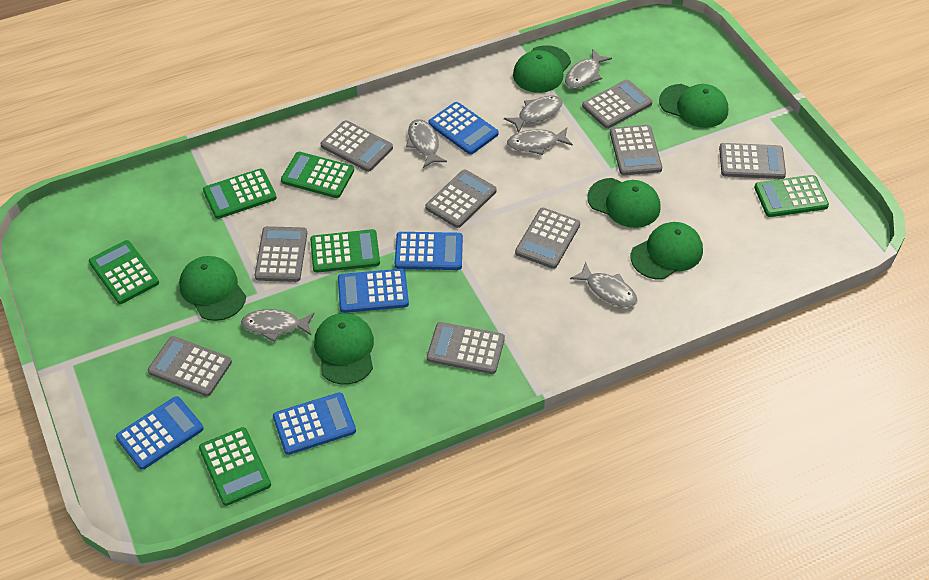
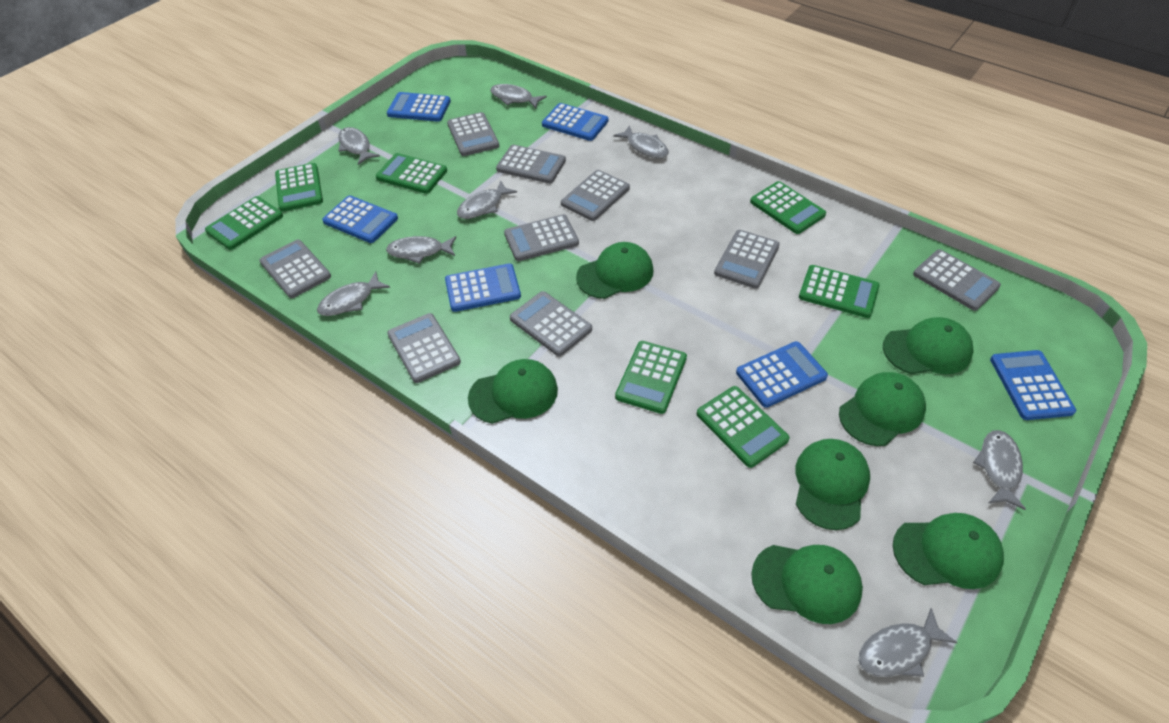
blue calculator: 5 -> 6
green calculator: 6 -> 7
green cap: 6 -> 7
grey fish: 6 -> 8

